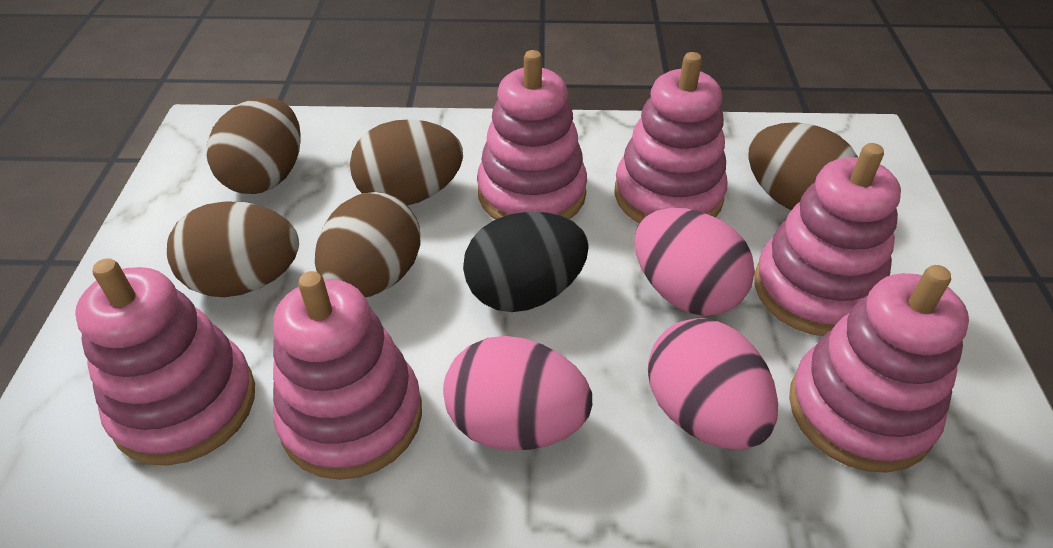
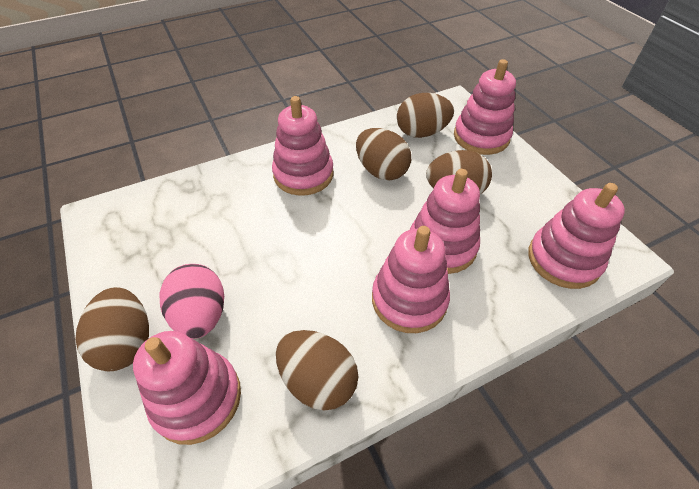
black egg: 1 -> 0
pink egg: 3 -> 1

